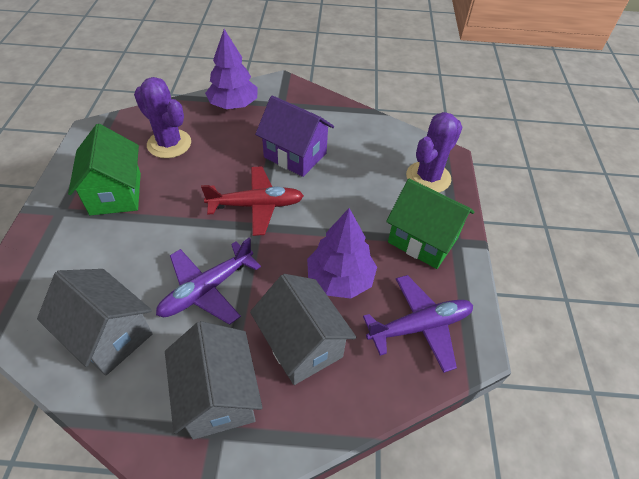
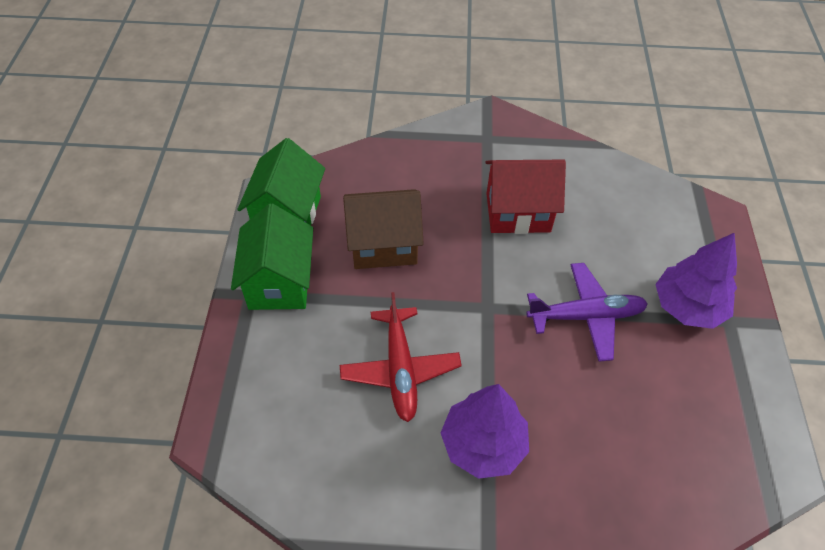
brown house: 0 -> 1
grey house: 3 -> 0
purple cactus: 2 -> 0
purple house: 1 -> 0
purple plane: 2 -> 1
red house: 0 -> 1

